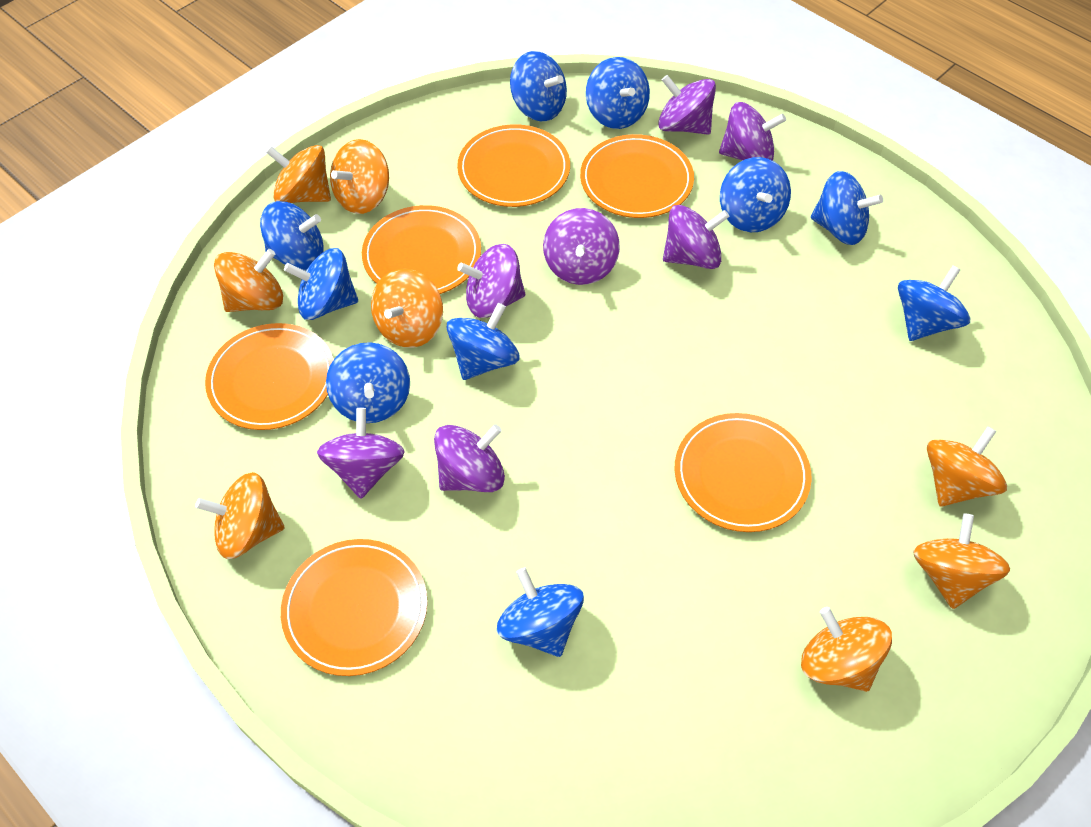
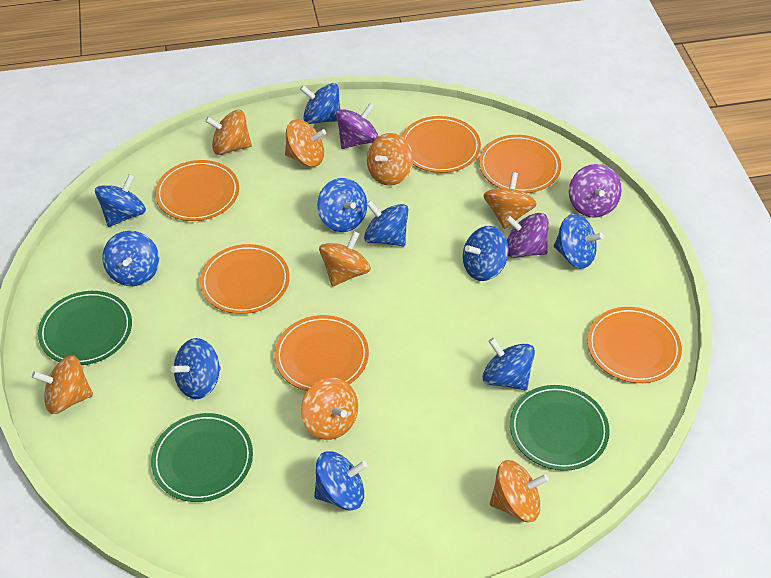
green plate: 0 -> 3
purple spinning top: 7 -> 3

